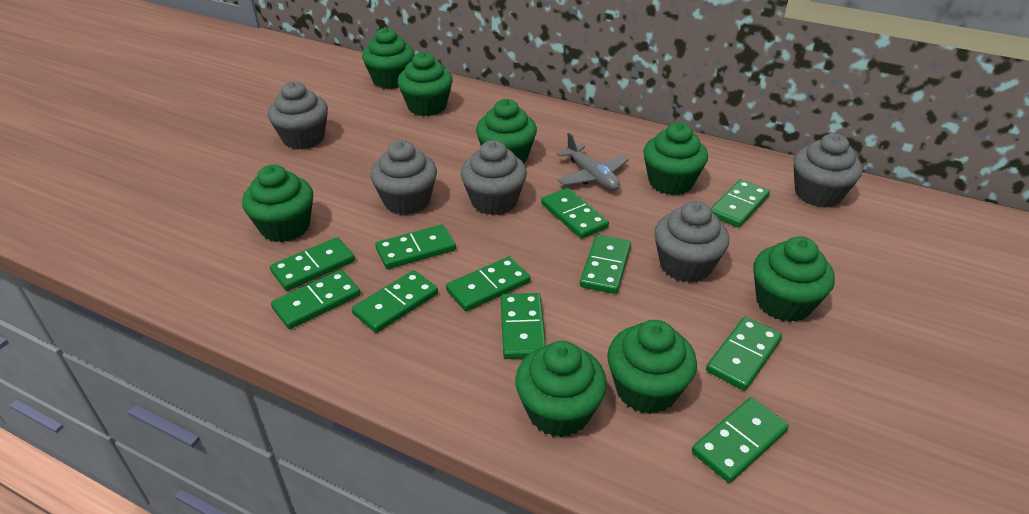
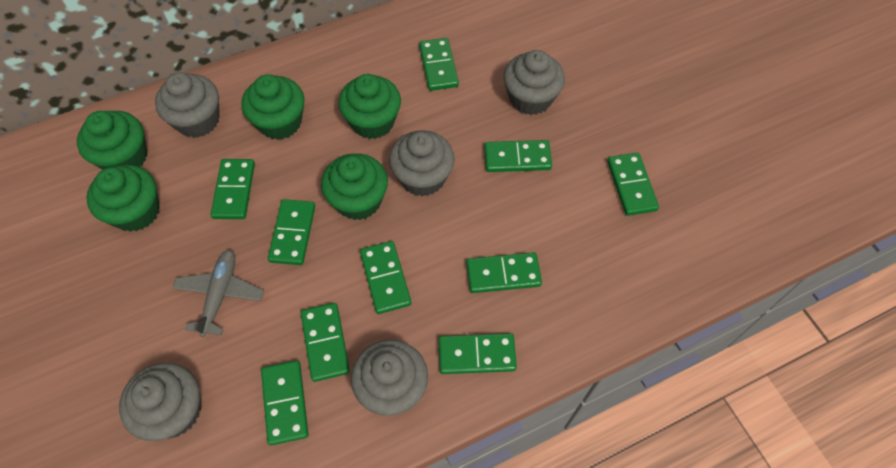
green cupcake: 8 -> 5
green domino: 11 -> 10

